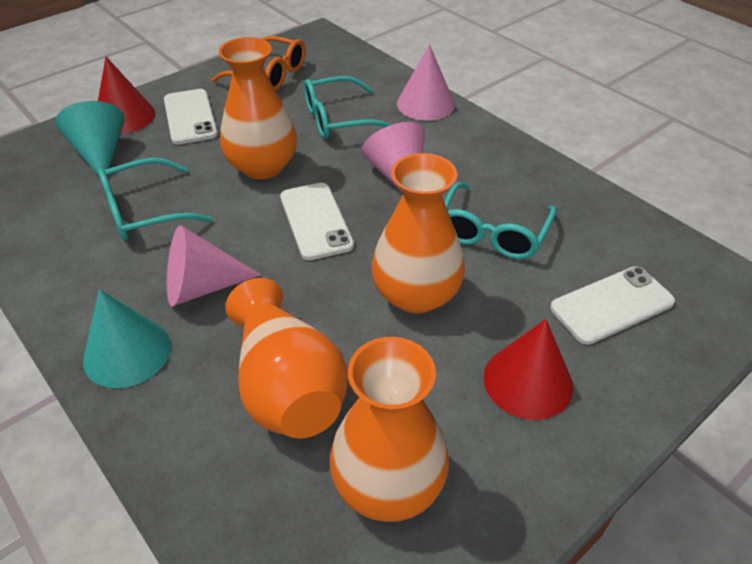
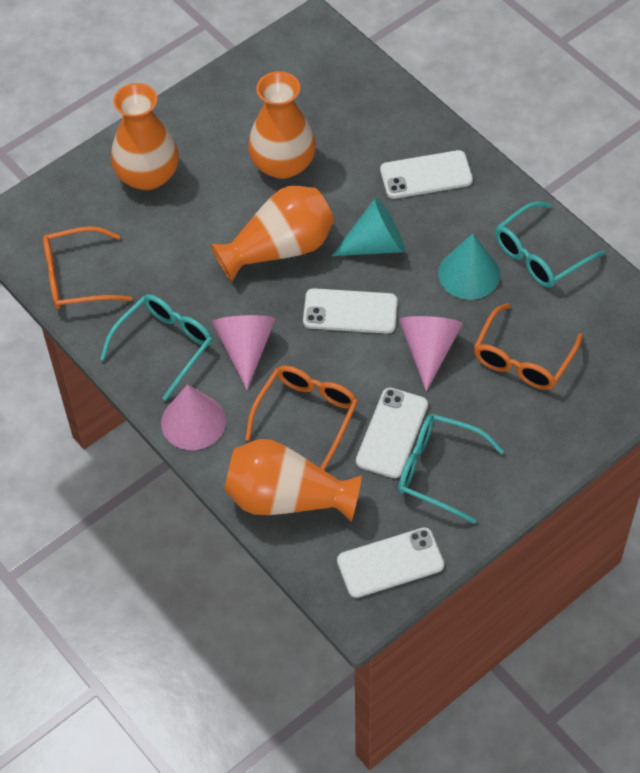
orange glasses: 1 -> 3
red cone: 2 -> 0
white phone: 3 -> 4

